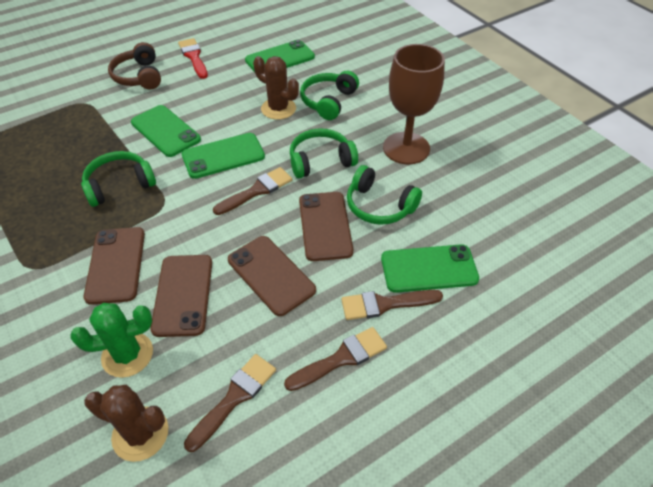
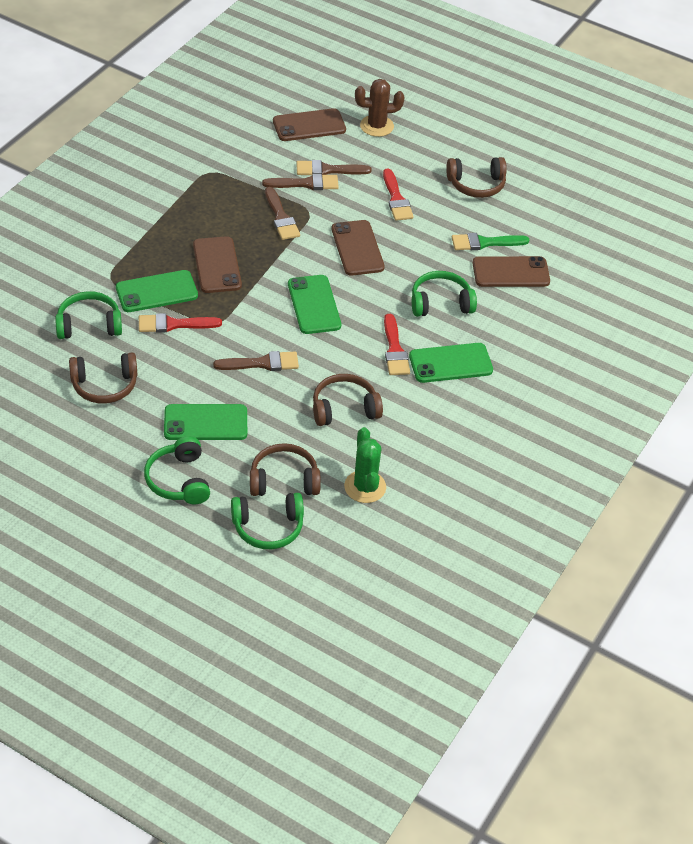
brown cactus: 2 -> 1
brown goblet: 1 -> 0
brown headphones: 1 -> 4
green brush: 0 -> 1
red brush: 1 -> 3

